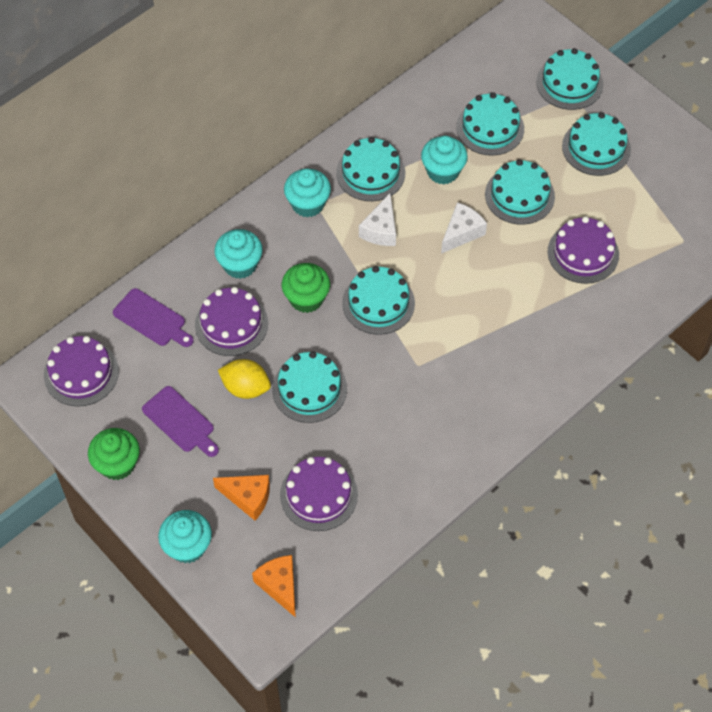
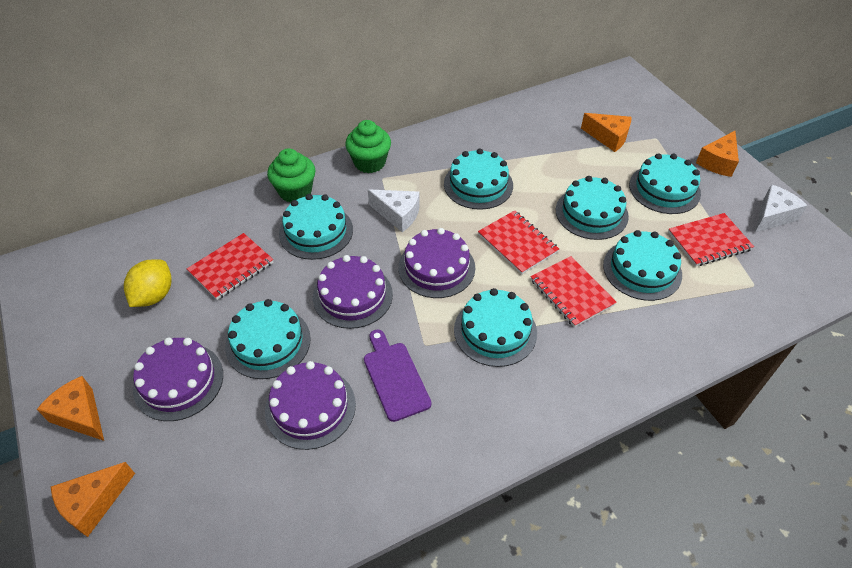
orange cheese: 2 -> 4
purple cutting board: 2 -> 1
red notebook: 0 -> 4
turquoise cupcake: 4 -> 0

